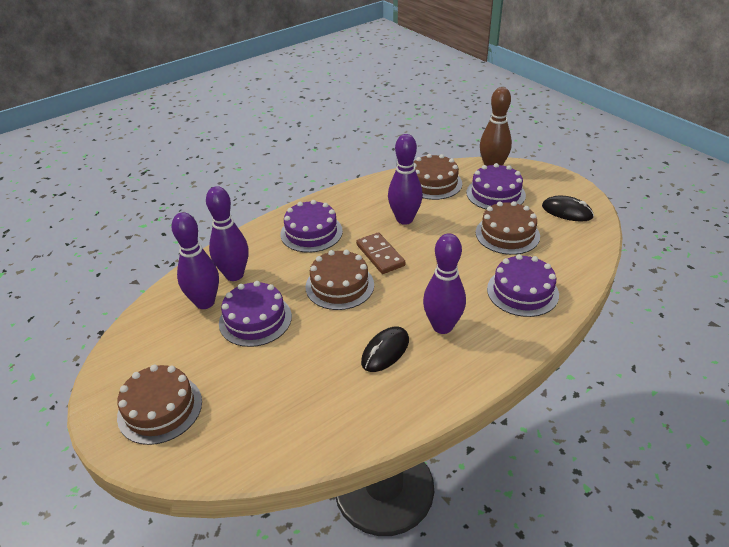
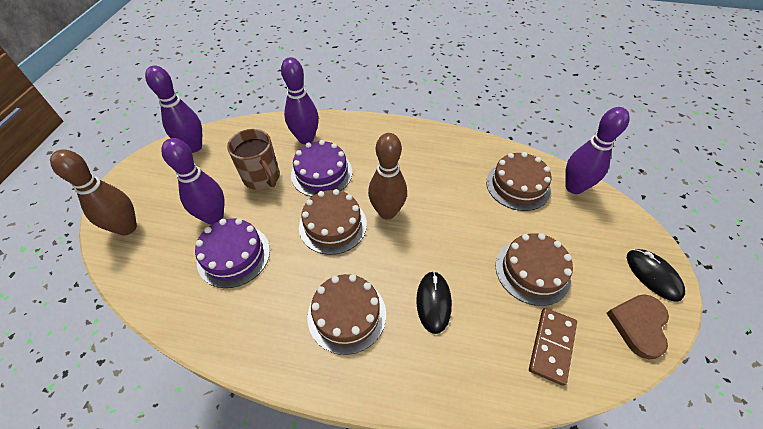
brown bowling pin: 1 -> 2
brown heart: 0 -> 1
brown mug: 0 -> 1
purple cake: 4 -> 2

